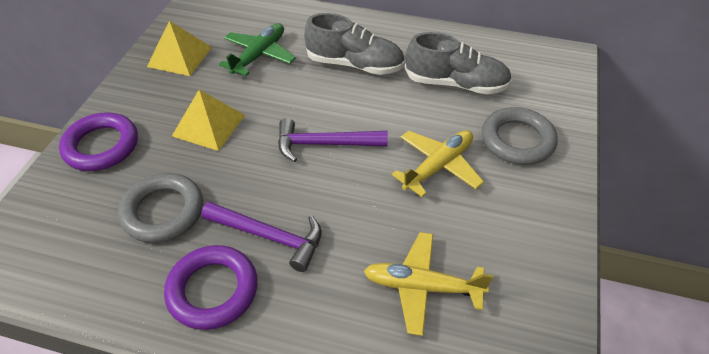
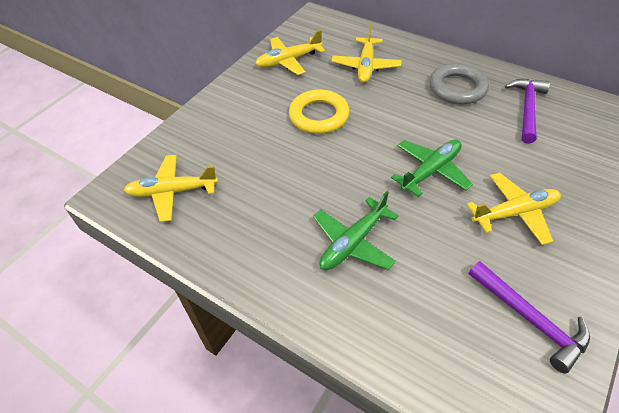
green plane: 1 -> 2
grey ring: 2 -> 1
grey shoe: 2 -> 0
purple ring: 2 -> 0
yellow plane: 2 -> 4
yellow pyramid: 2 -> 0
yellow ring: 0 -> 1

